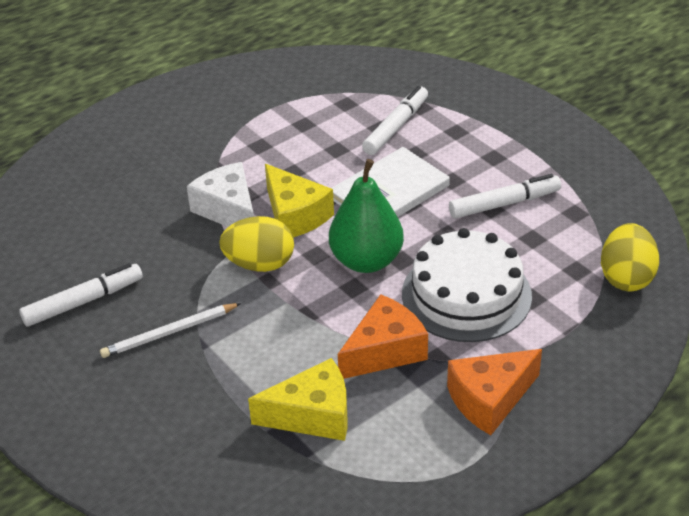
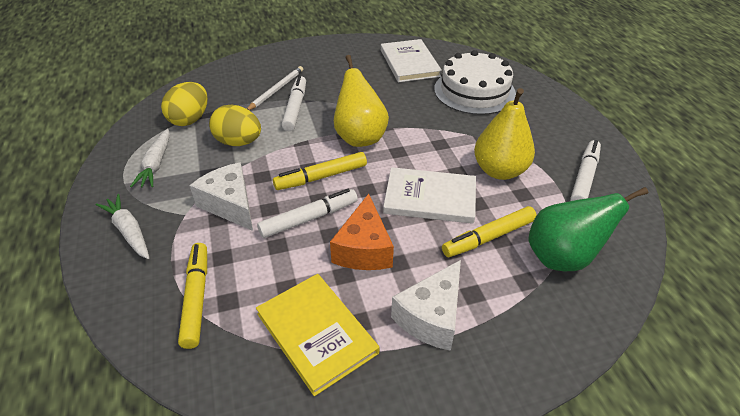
orange cheese: 2 -> 1
white book: 1 -> 2
white carrot: 0 -> 2
white cheese: 1 -> 2
yellow book: 0 -> 1
yellow cheese: 2 -> 0
yellow marker: 0 -> 3
yellow pear: 0 -> 2

